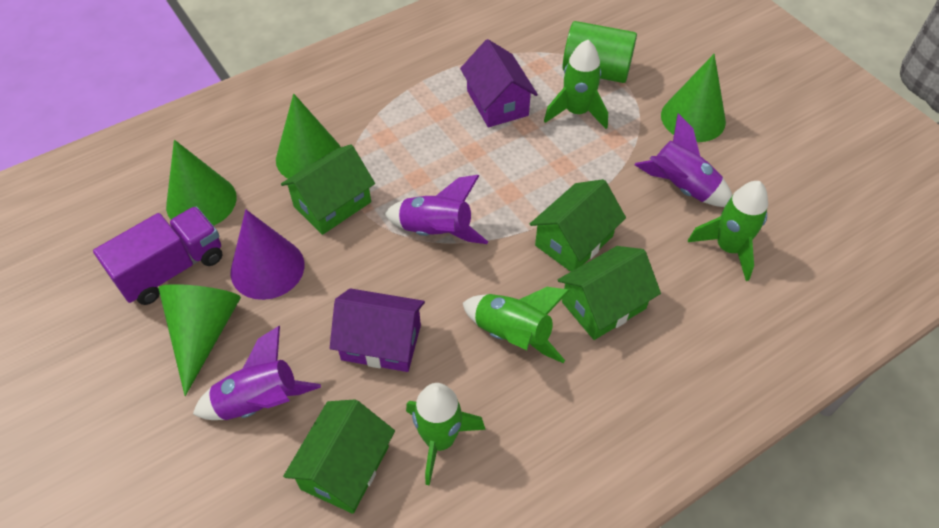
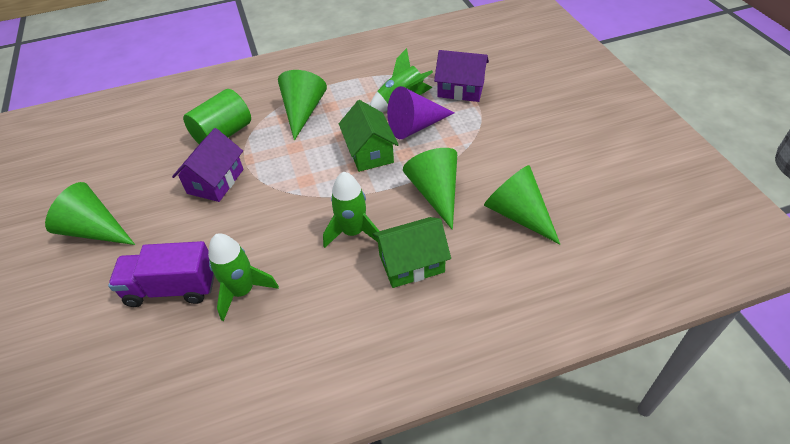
green house: 4 -> 2
green rocket: 4 -> 3
purple rocket: 3 -> 0

